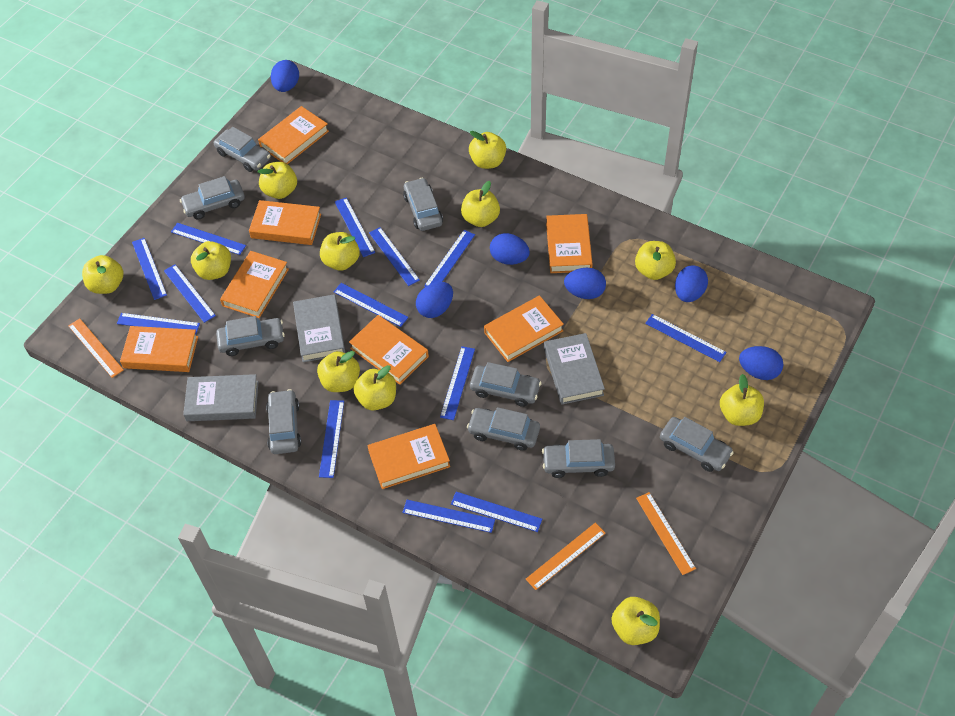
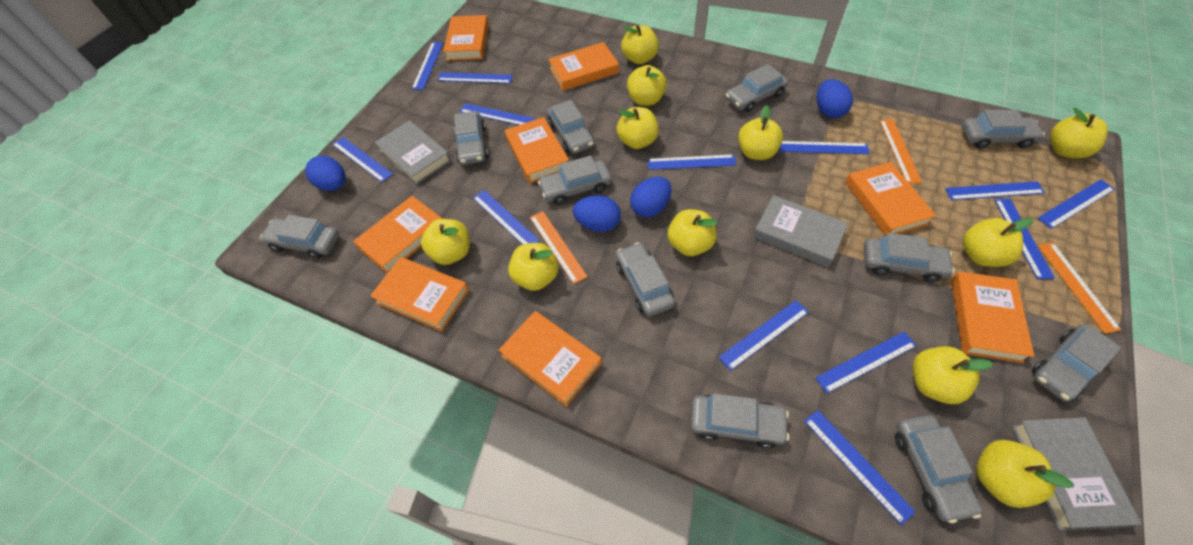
blue egg: 6 -> 4
grey car: 9 -> 11

